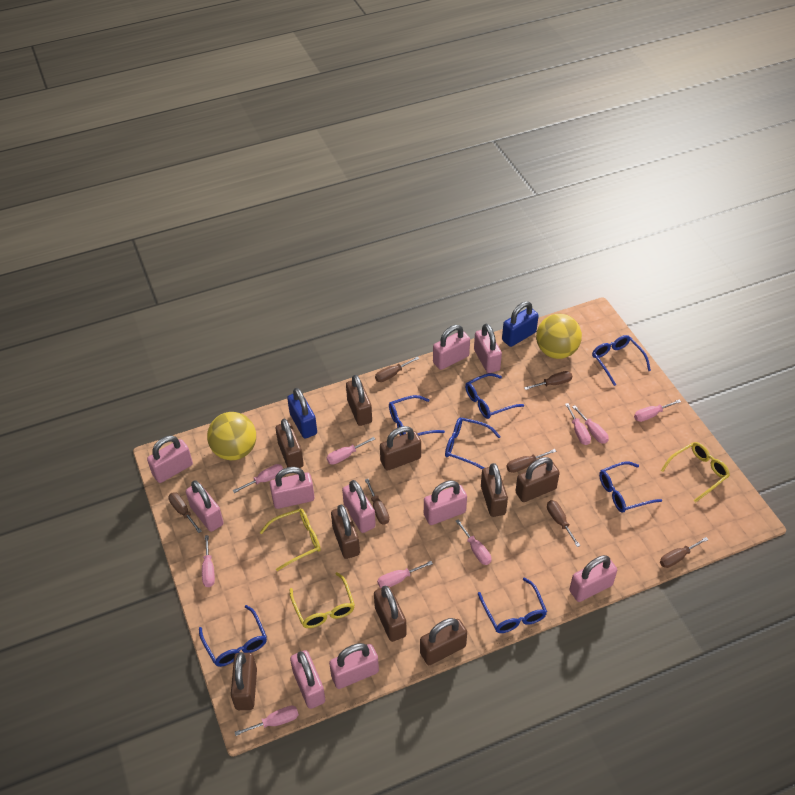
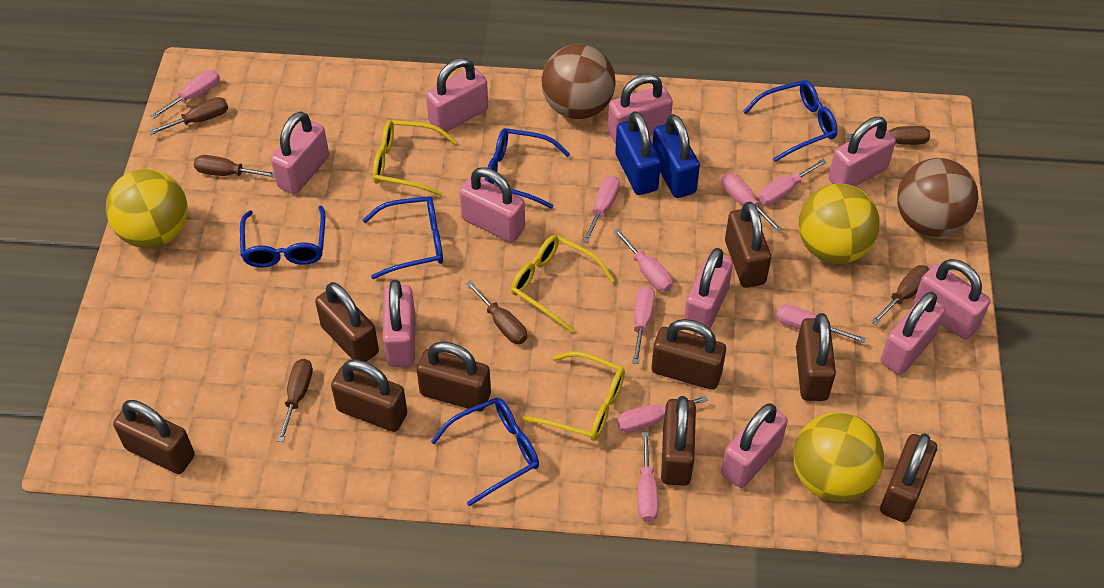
blue glasses: 7 -> 5
brown ball: 0 -> 2
brown screwdriver: 7 -> 6
yellow ball: 2 -> 3

